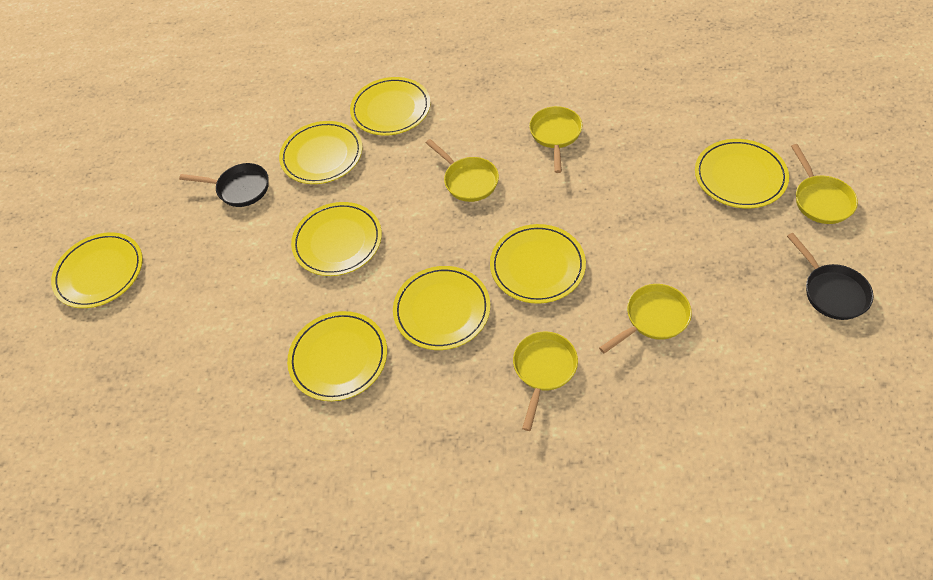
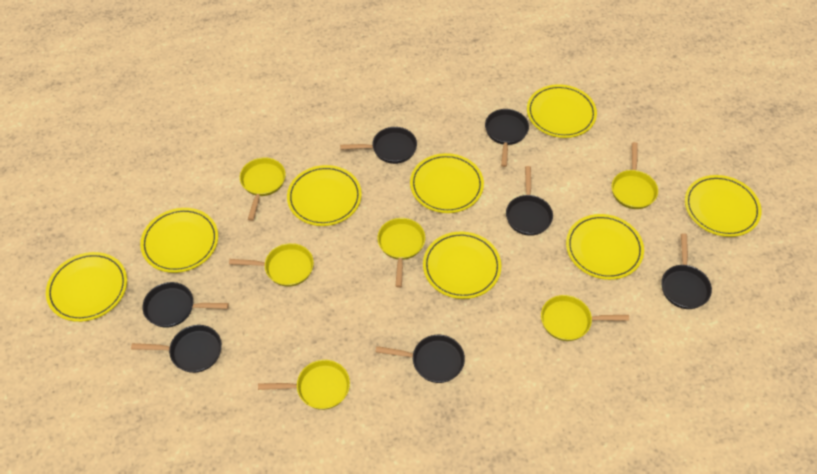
black pan: 2 -> 7
yellow pan: 5 -> 6

